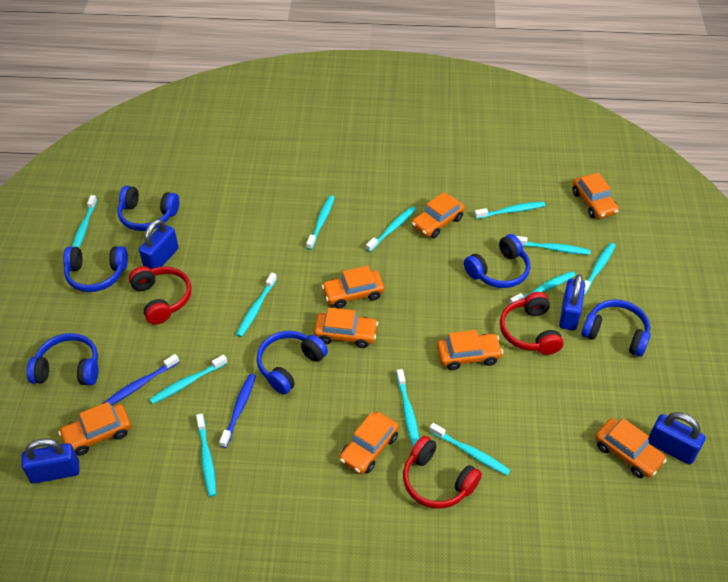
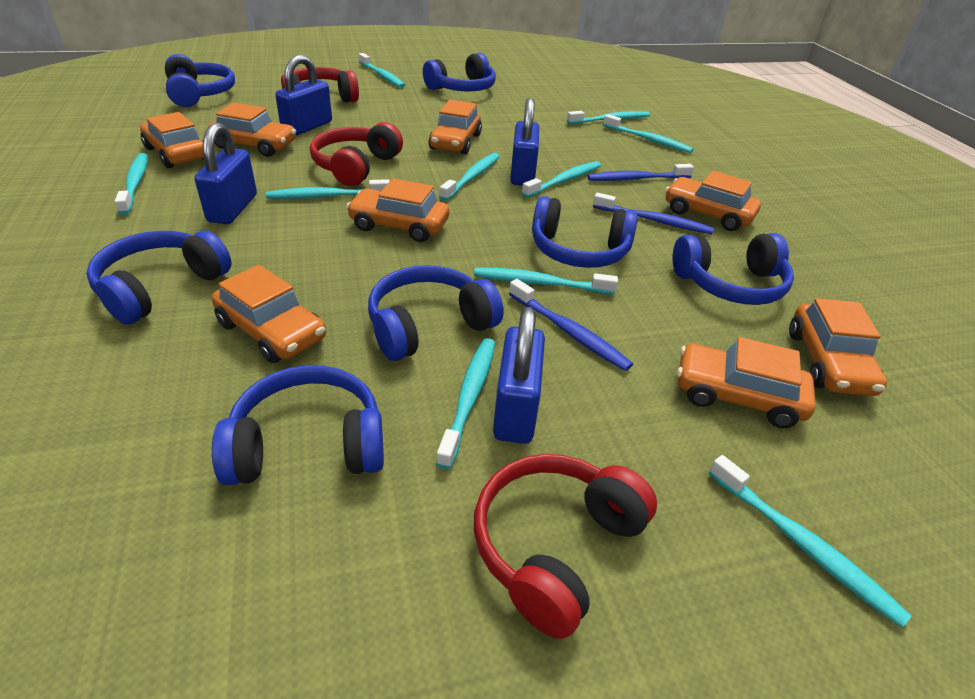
blue headphones: 6 -> 7
blue toothbrush: 2 -> 3
turquoise toothbrush: 12 -> 10

